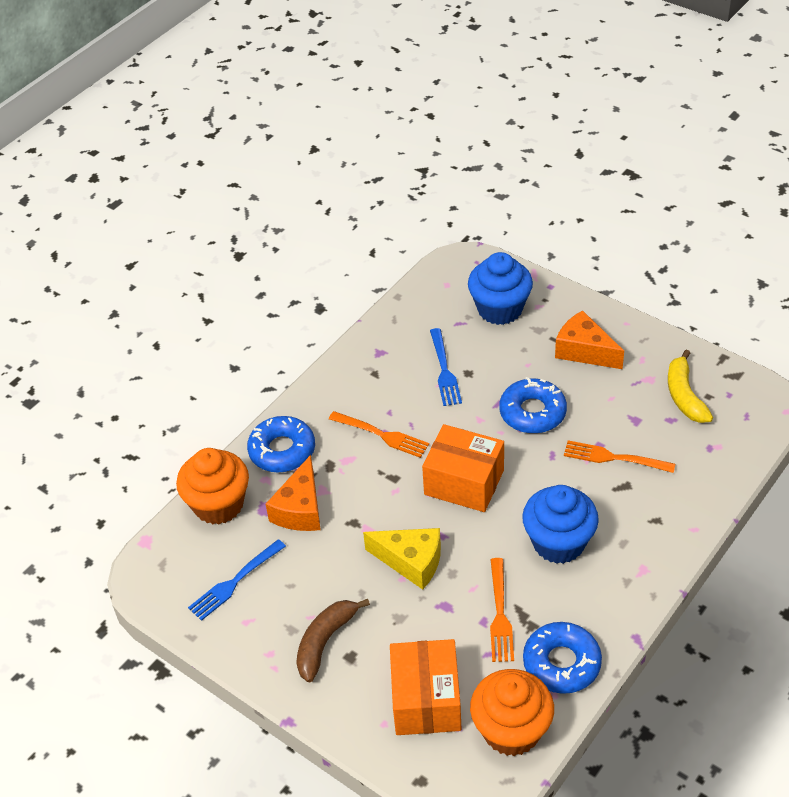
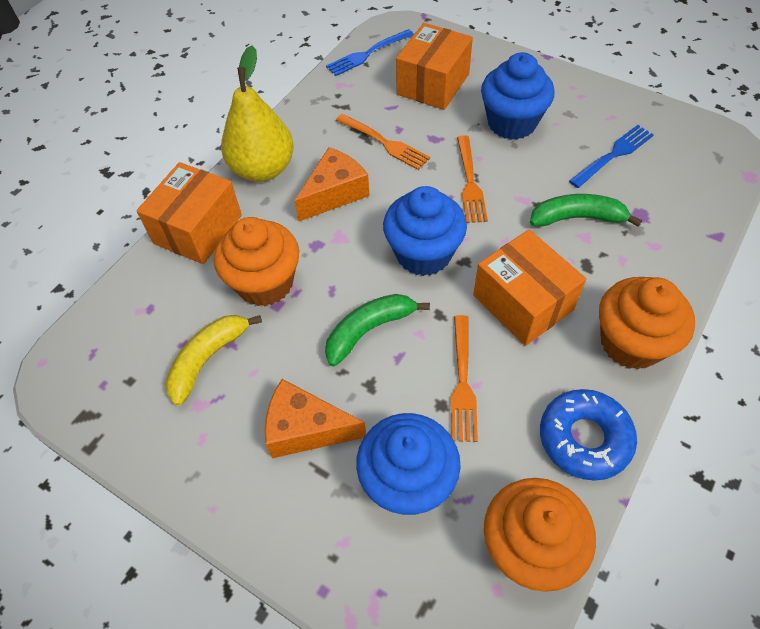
blue cupcake: 2 -> 3
blue donut: 3 -> 1
brown banana: 1 -> 0
green banana: 0 -> 2
orange box: 2 -> 3
orange cupcake: 2 -> 3
yellow cheese: 1 -> 0
yellow pear: 0 -> 1

